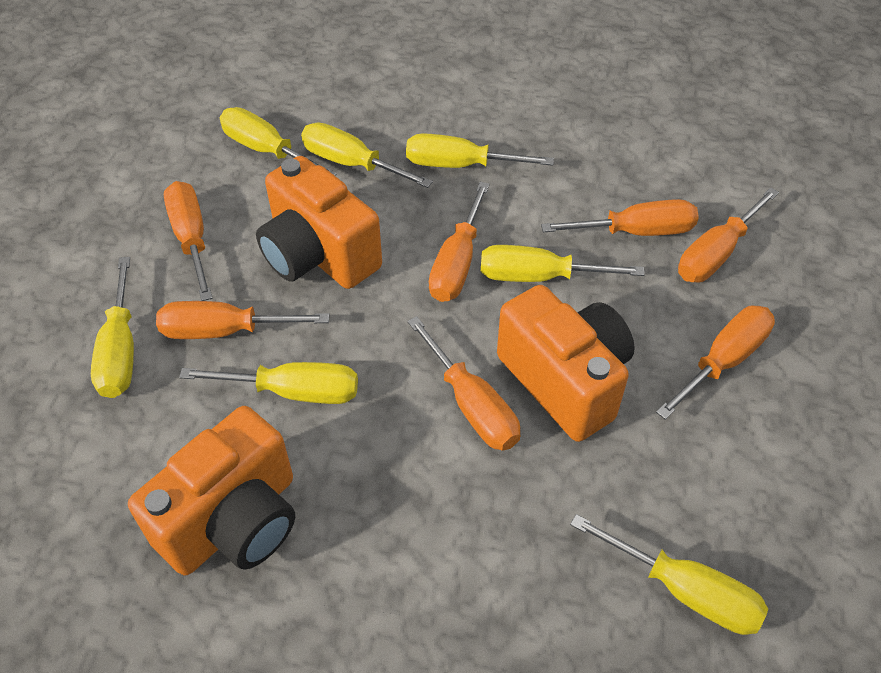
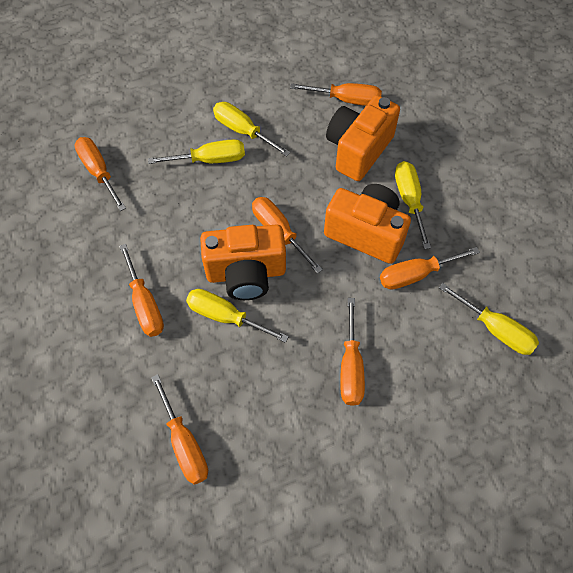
yellow screwdriver: 7 -> 5

